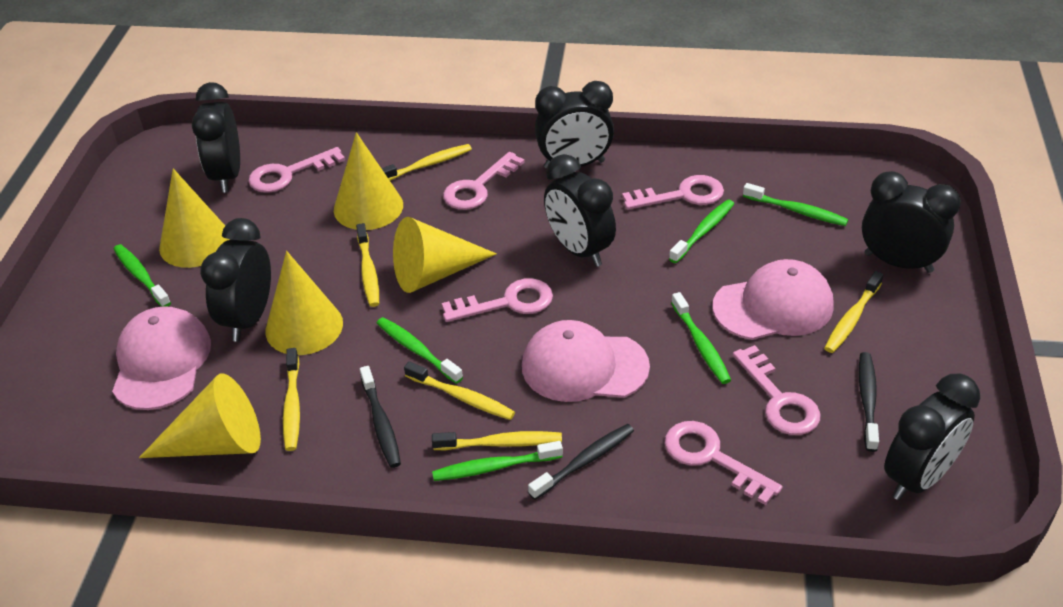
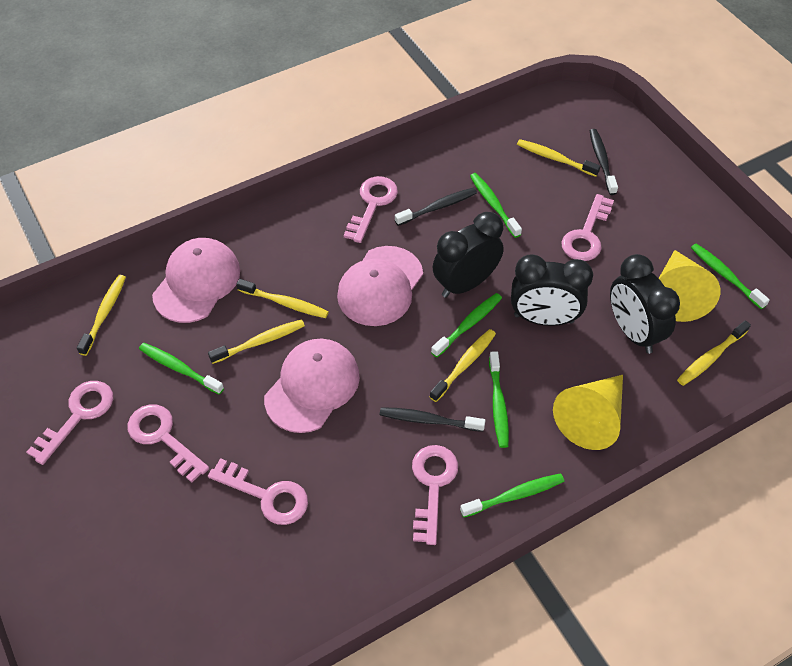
black clock: 6 -> 3
yellow cone: 5 -> 2

